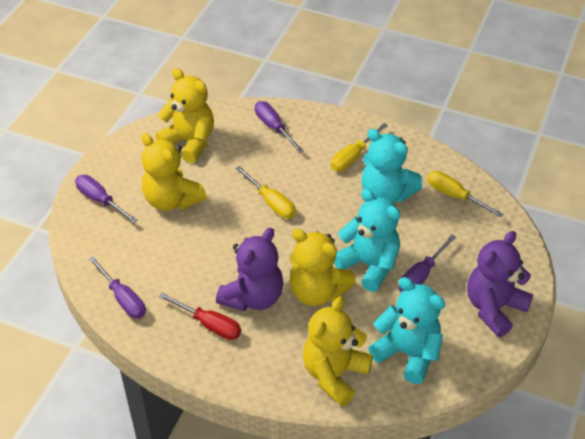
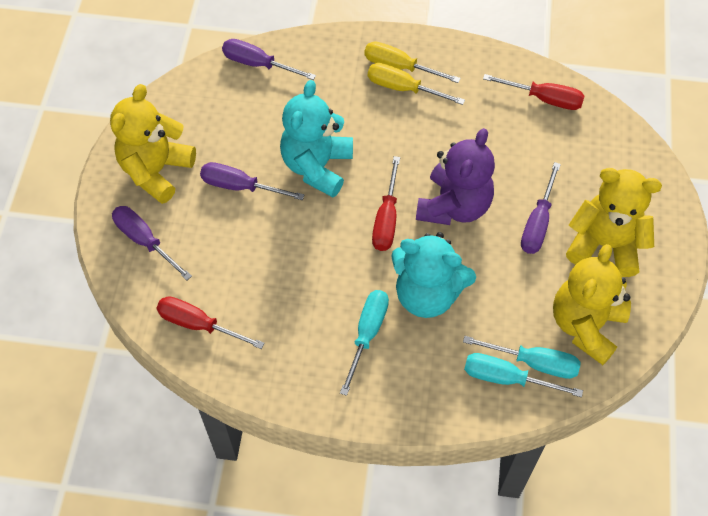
purple teddy bear: 2 -> 1
red screwdriver: 1 -> 3
turquoise screwdriver: 0 -> 3
turquoise teddy bear: 3 -> 2
yellow screwdriver: 3 -> 2
yellow teddy bear: 4 -> 3

